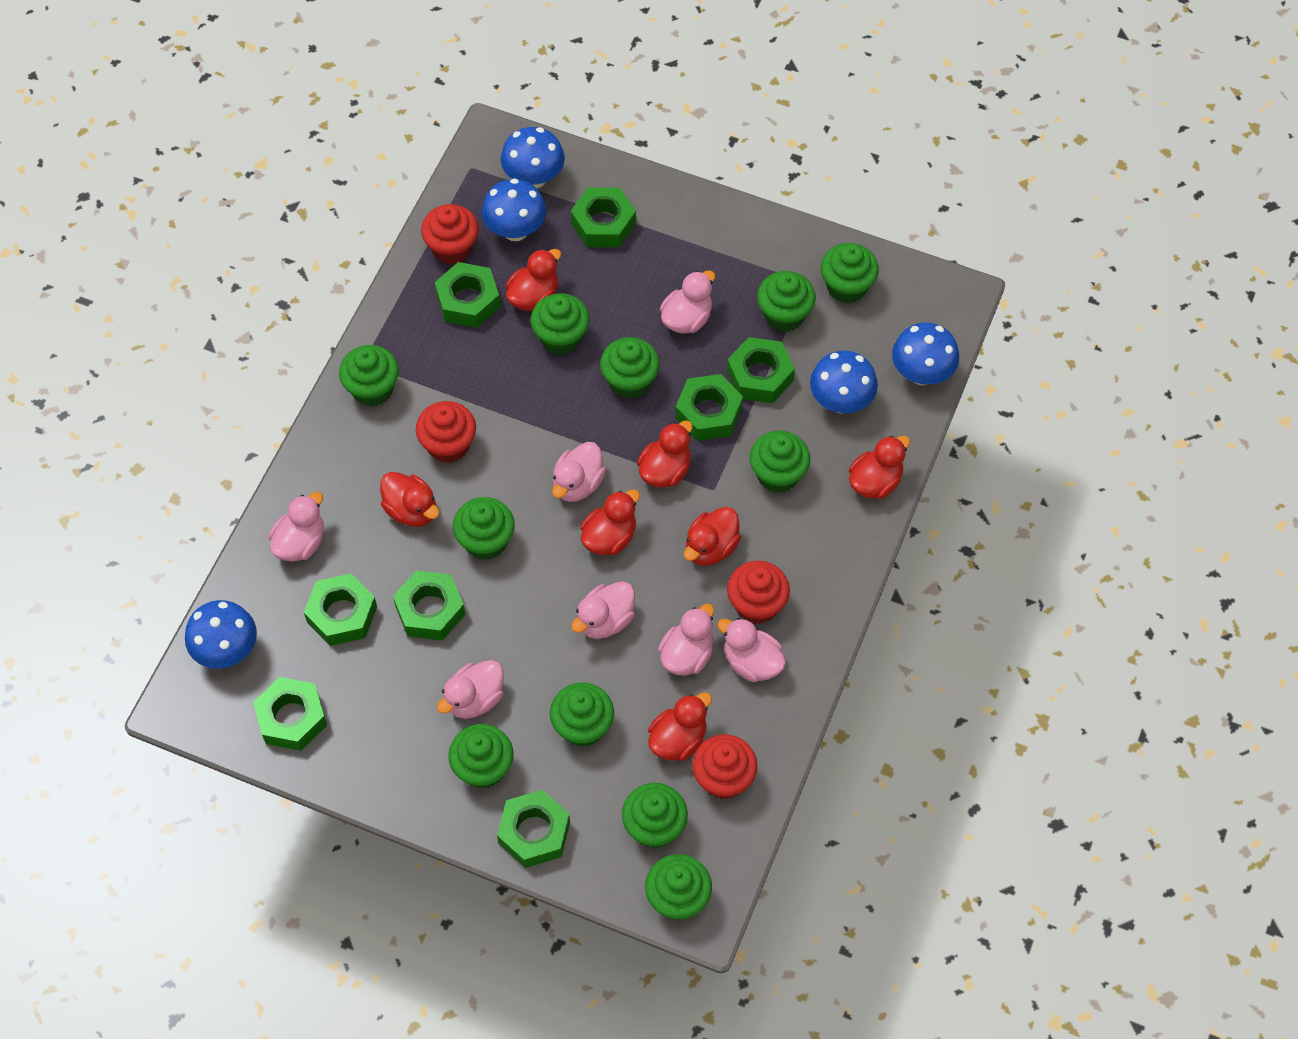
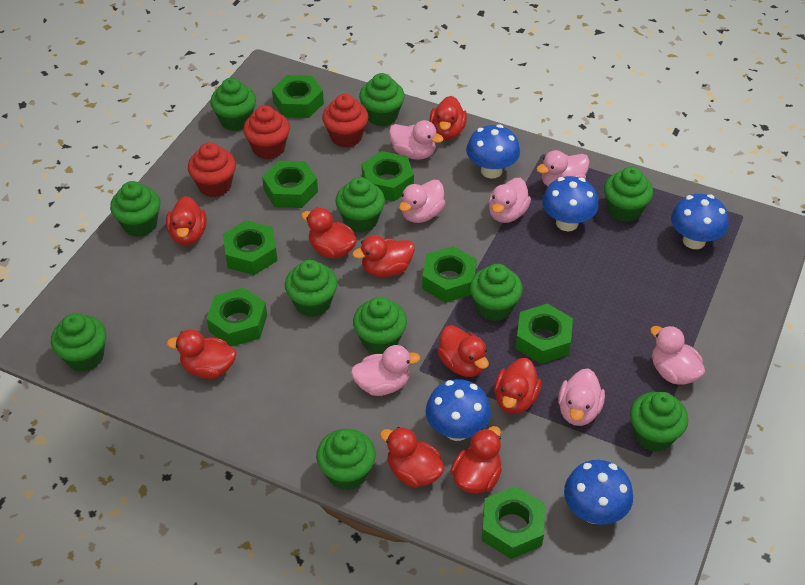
red cupcake: 4 -> 3
red duck: 7 -> 9

